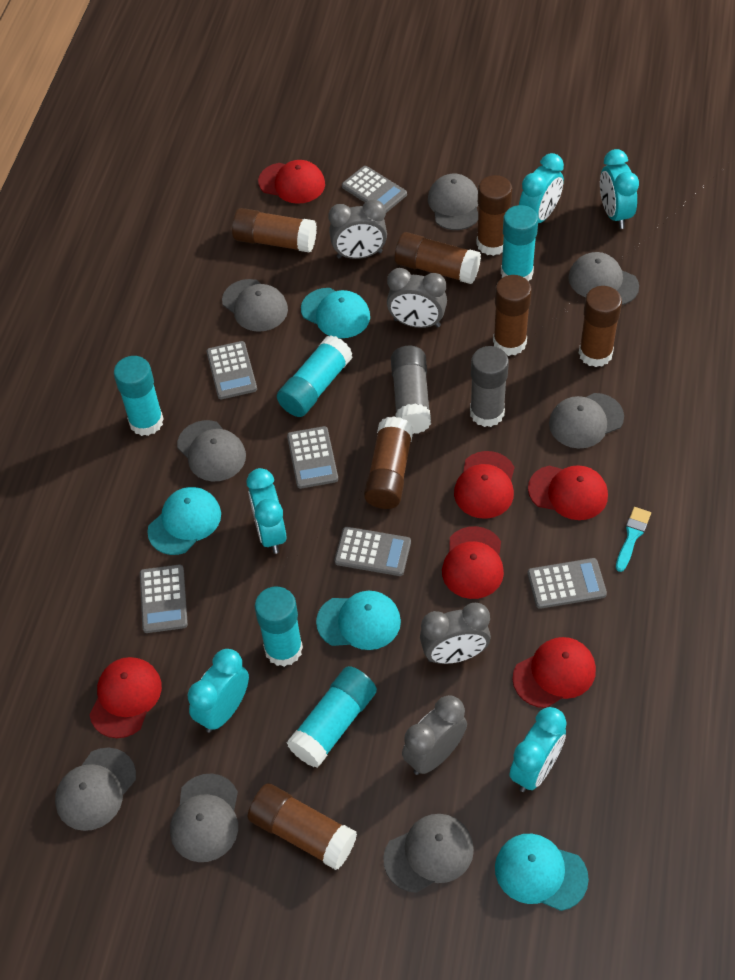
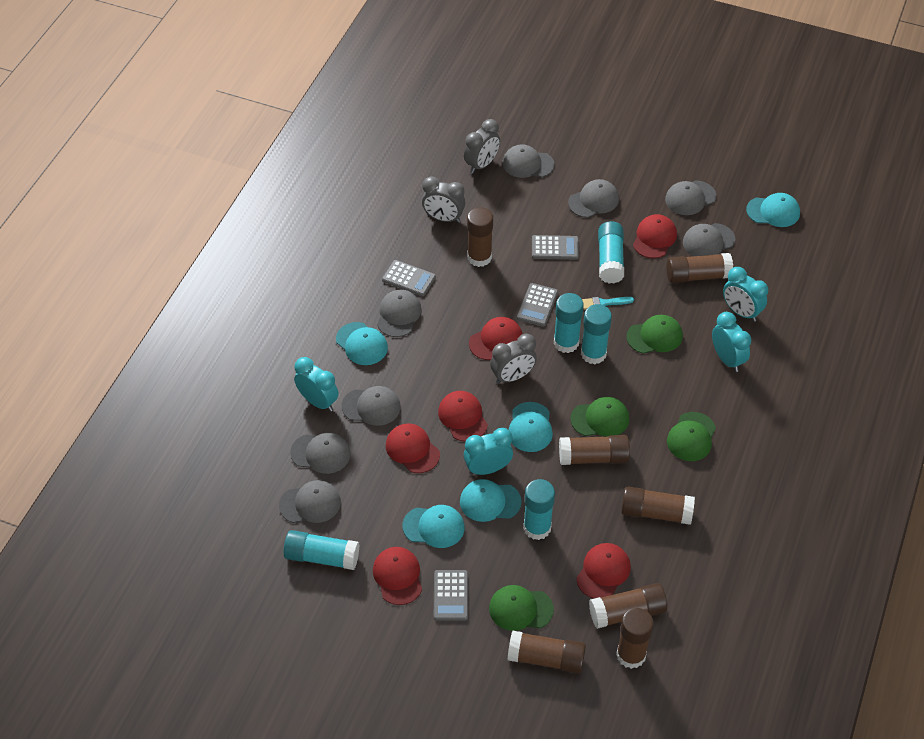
green cap: 0 -> 4
grey calculator: 6 -> 4
grey clock: 4 -> 3
grey glue stick: 2 -> 0
turquoise cap: 4 -> 5
turquoise clock: 5 -> 4

